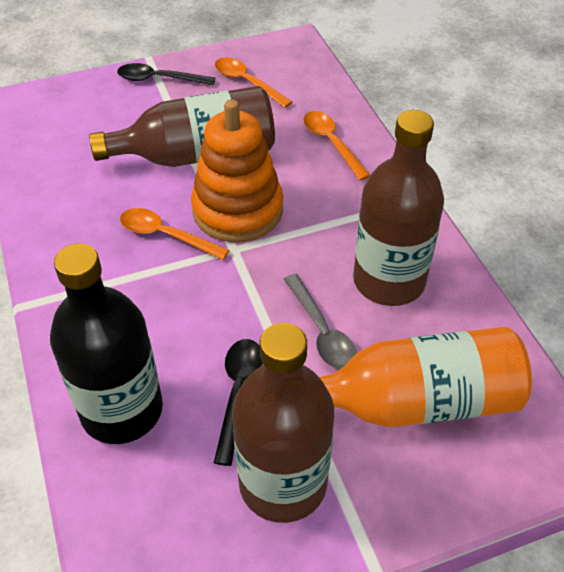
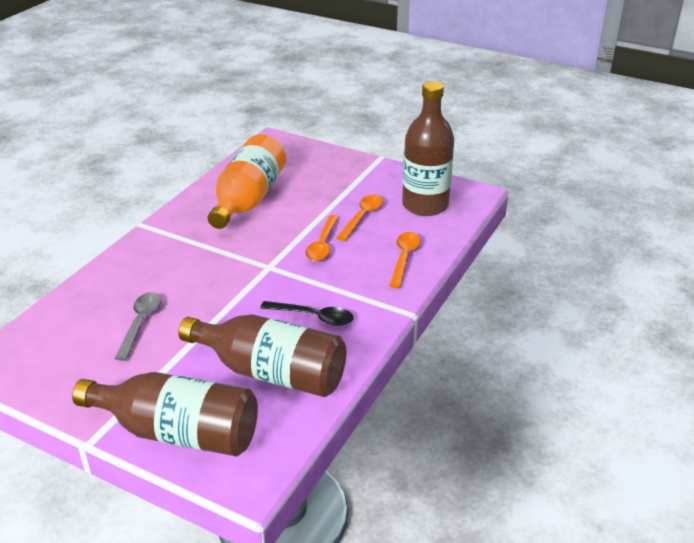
black bottle: 1 -> 0
black spoon: 2 -> 1
orange stacking toy: 1 -> 0

